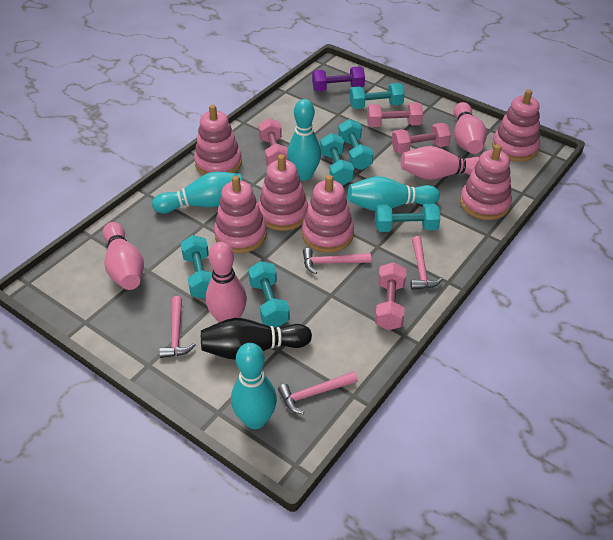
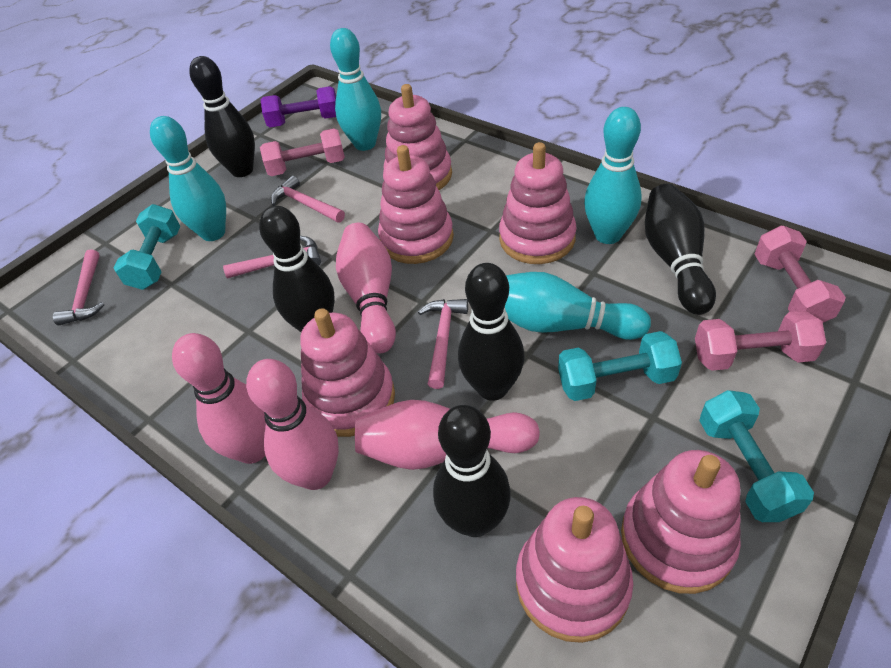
black bowling pin: 1 -> 5
pink dumbbell: 4 -> 3
turquoise dumbbell: 6 -> 3

